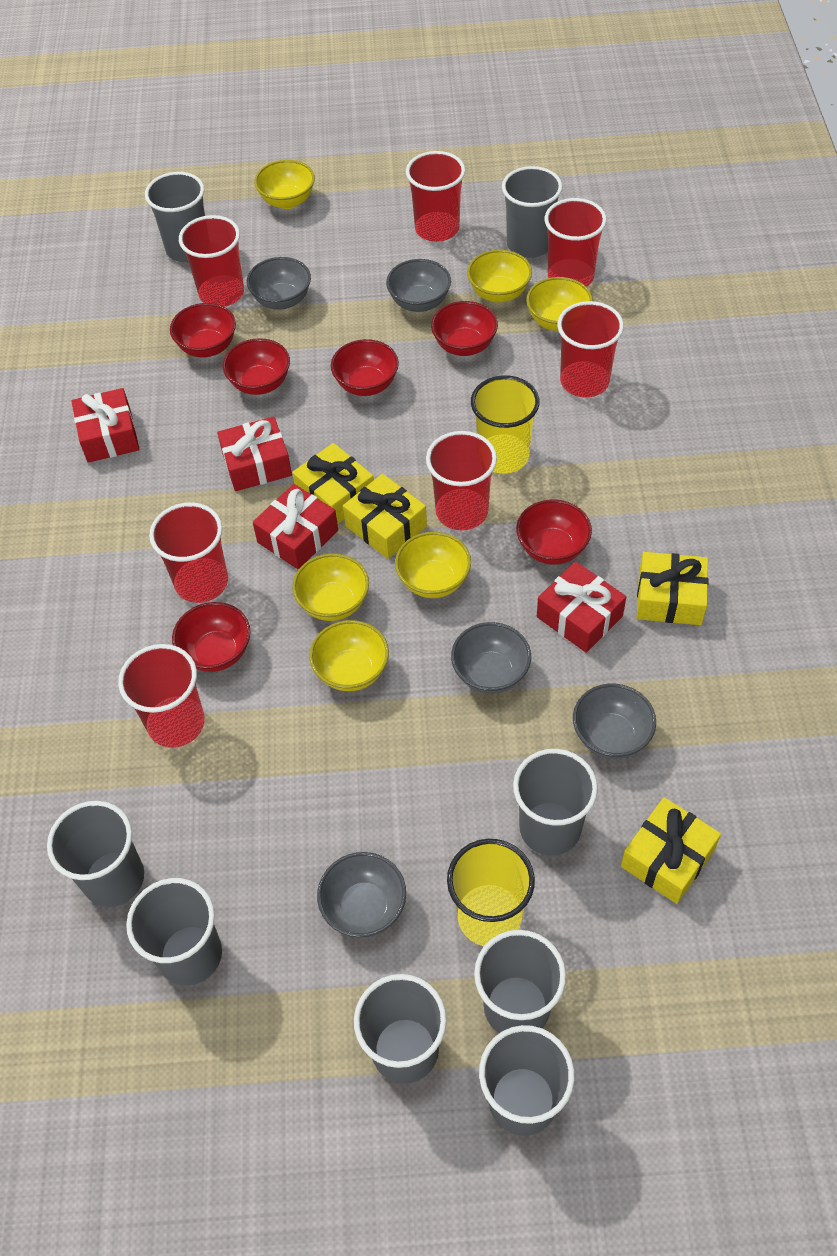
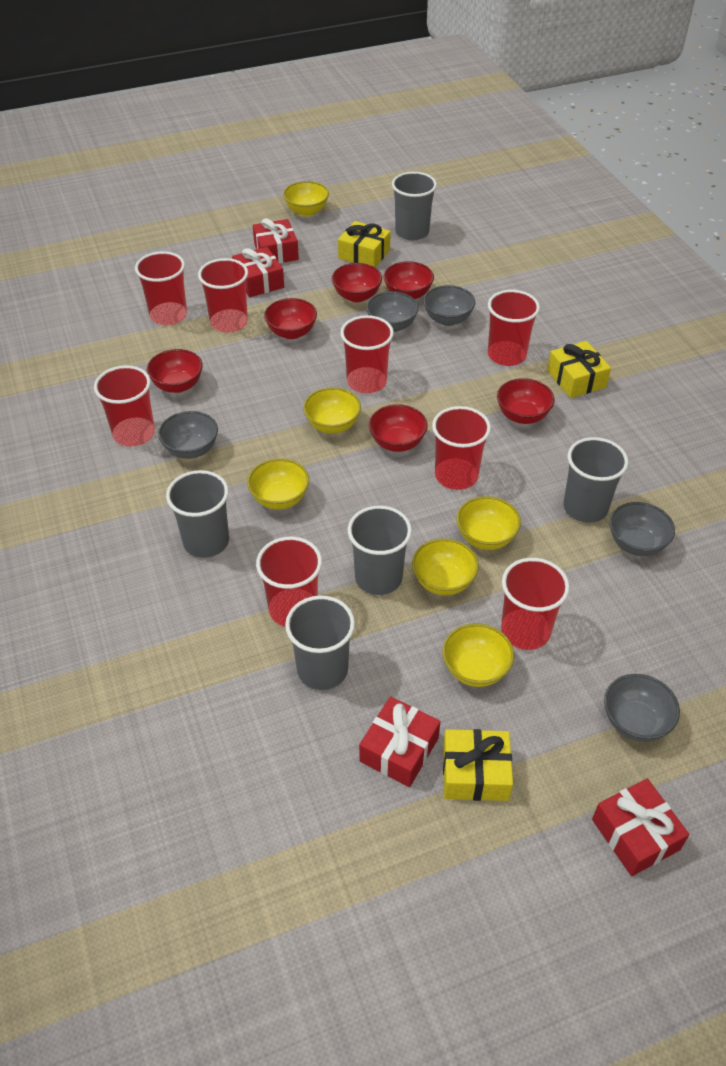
grey cup: 8 -> 5
red cup: 7 -> 8
yellow cup: 2 -> 0
yellow gift: 4 -> 3

